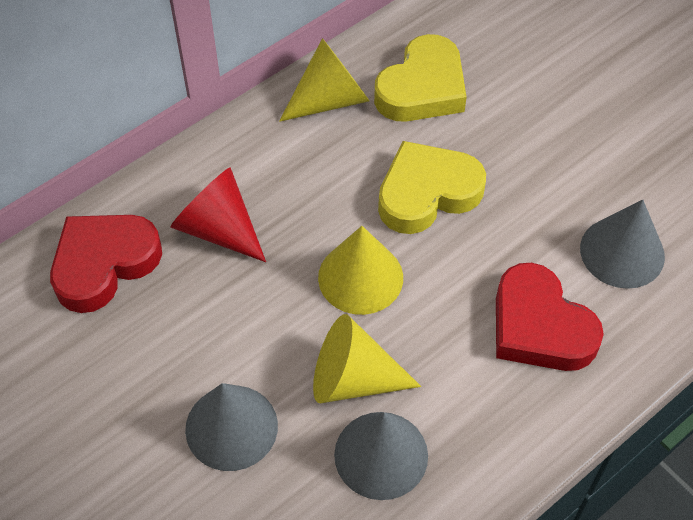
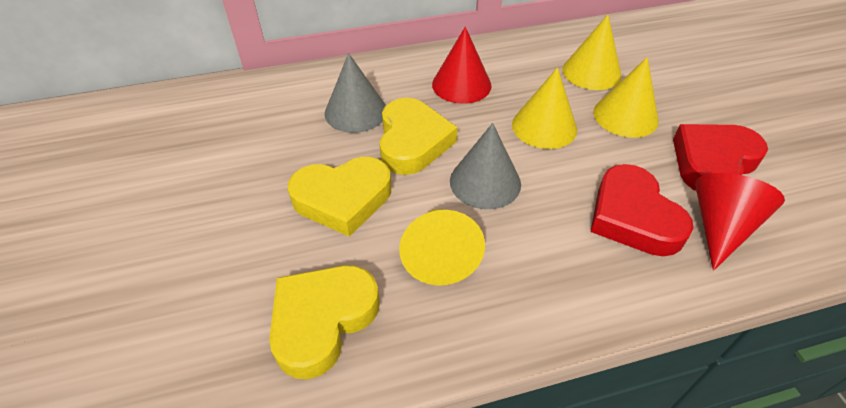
grey cone: 3 -> 2
red cone: 1 -> 2
yellow cone: 3 -> 4
yellow heart: 2 -> 3

